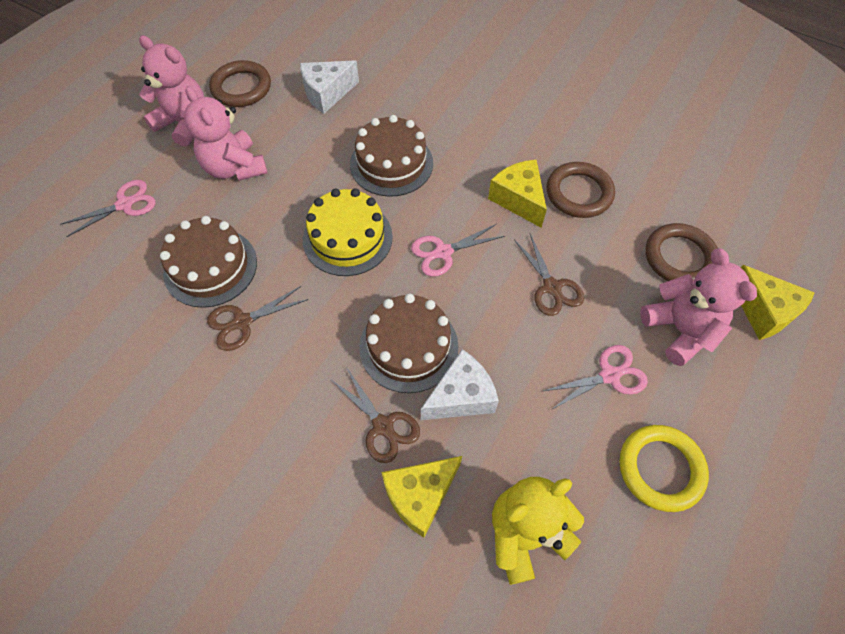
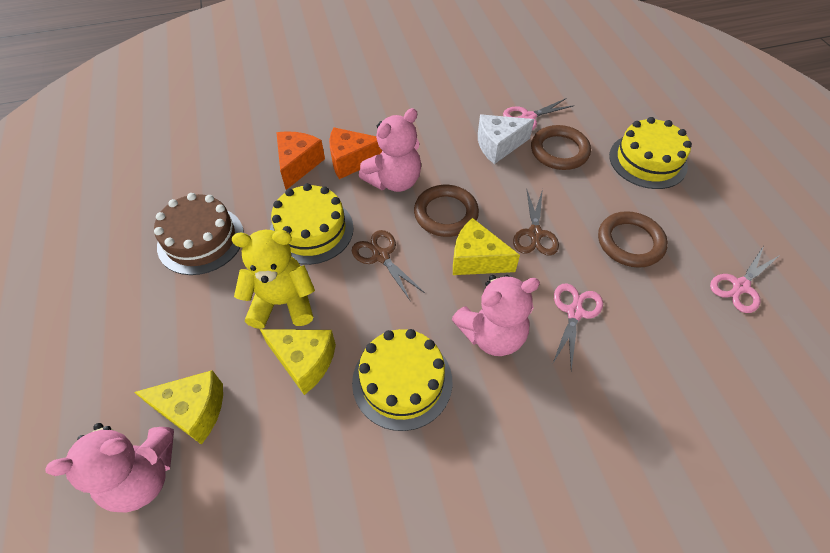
brown cake: 3 -> 1
brown scissors: 3 -> 2
orange cheese: 0 -> 2
white cheese: 2 -> 1
yellow cake: 1 -> 3
yellow ring: 1 -> 0

